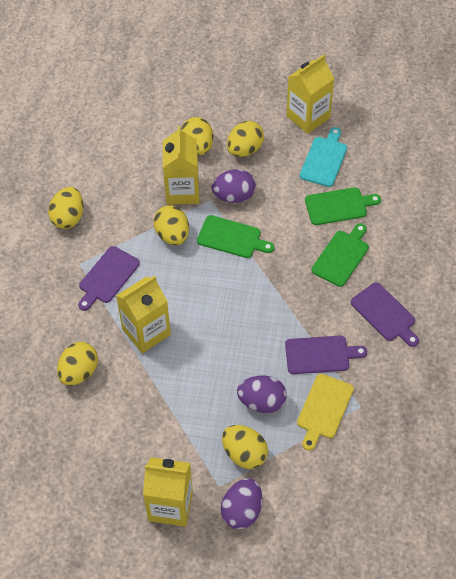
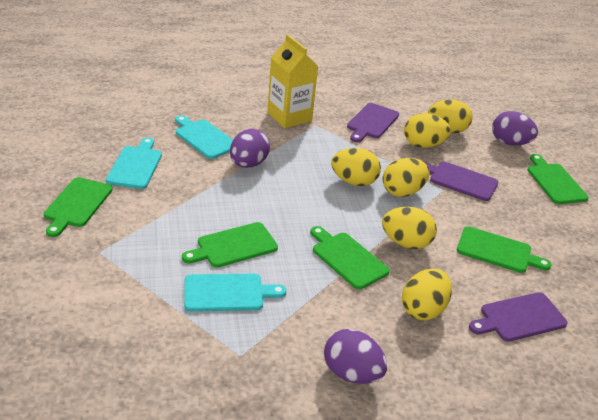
green cutting board: 3 -> 5
turquoise cutting board: 1 -> 3
yellow carton: 4 -> 1
yellow cutting board: 1 -> 0

